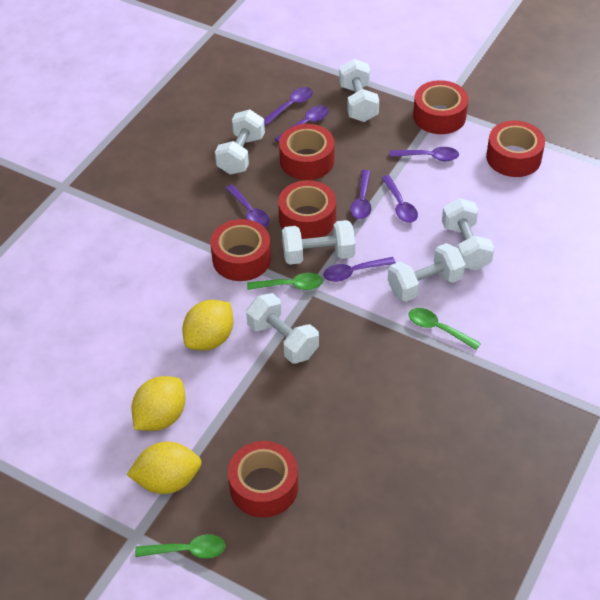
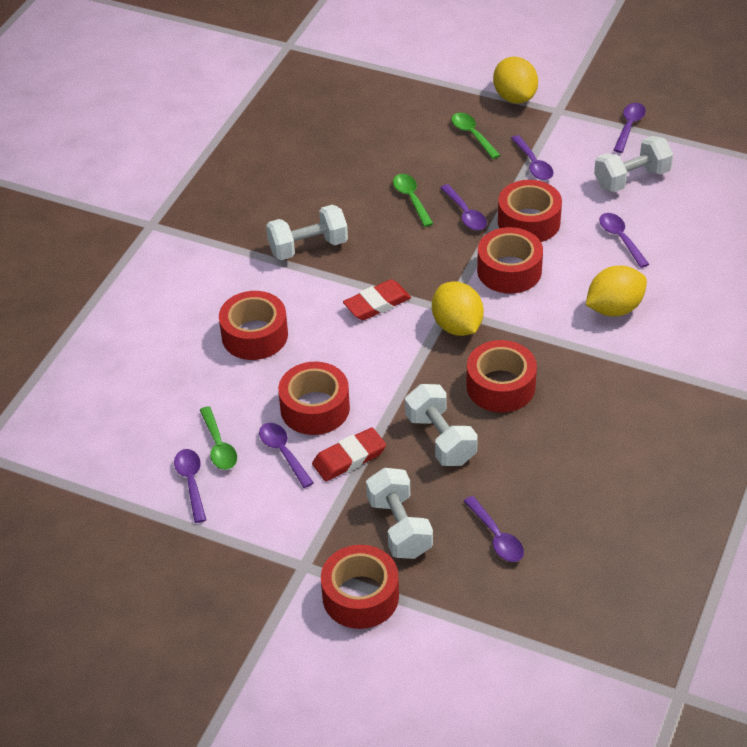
red eraser: 0 -> 2
white dumbbell: 6 -> 4

